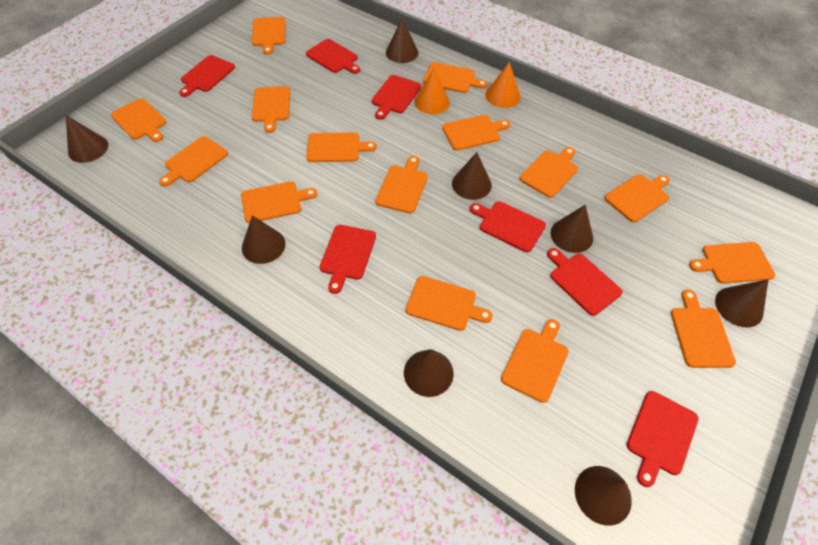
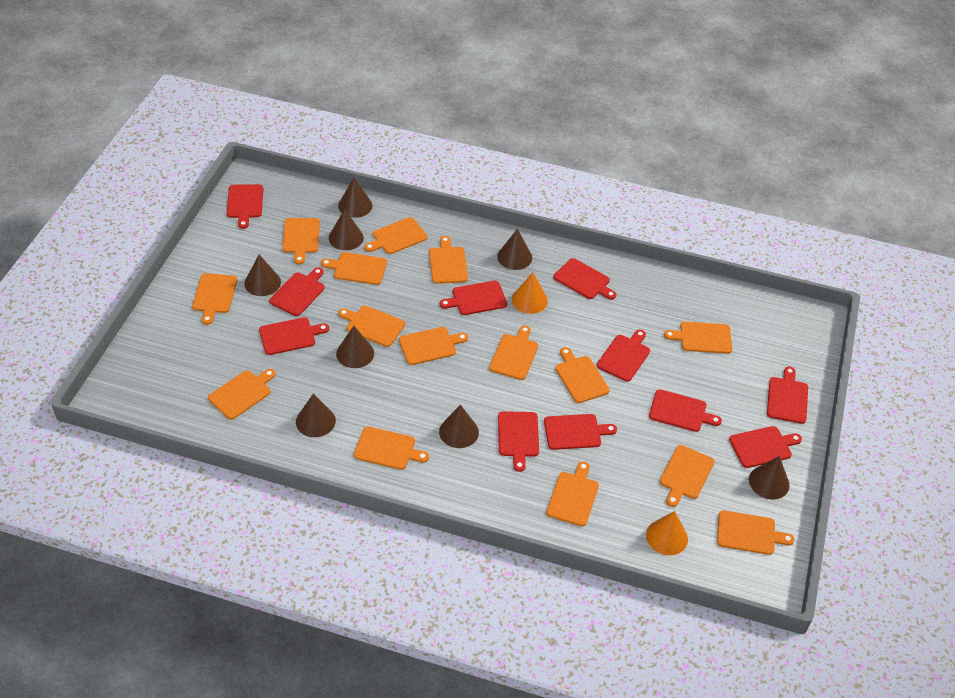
red cutting board: 7 -> 11

